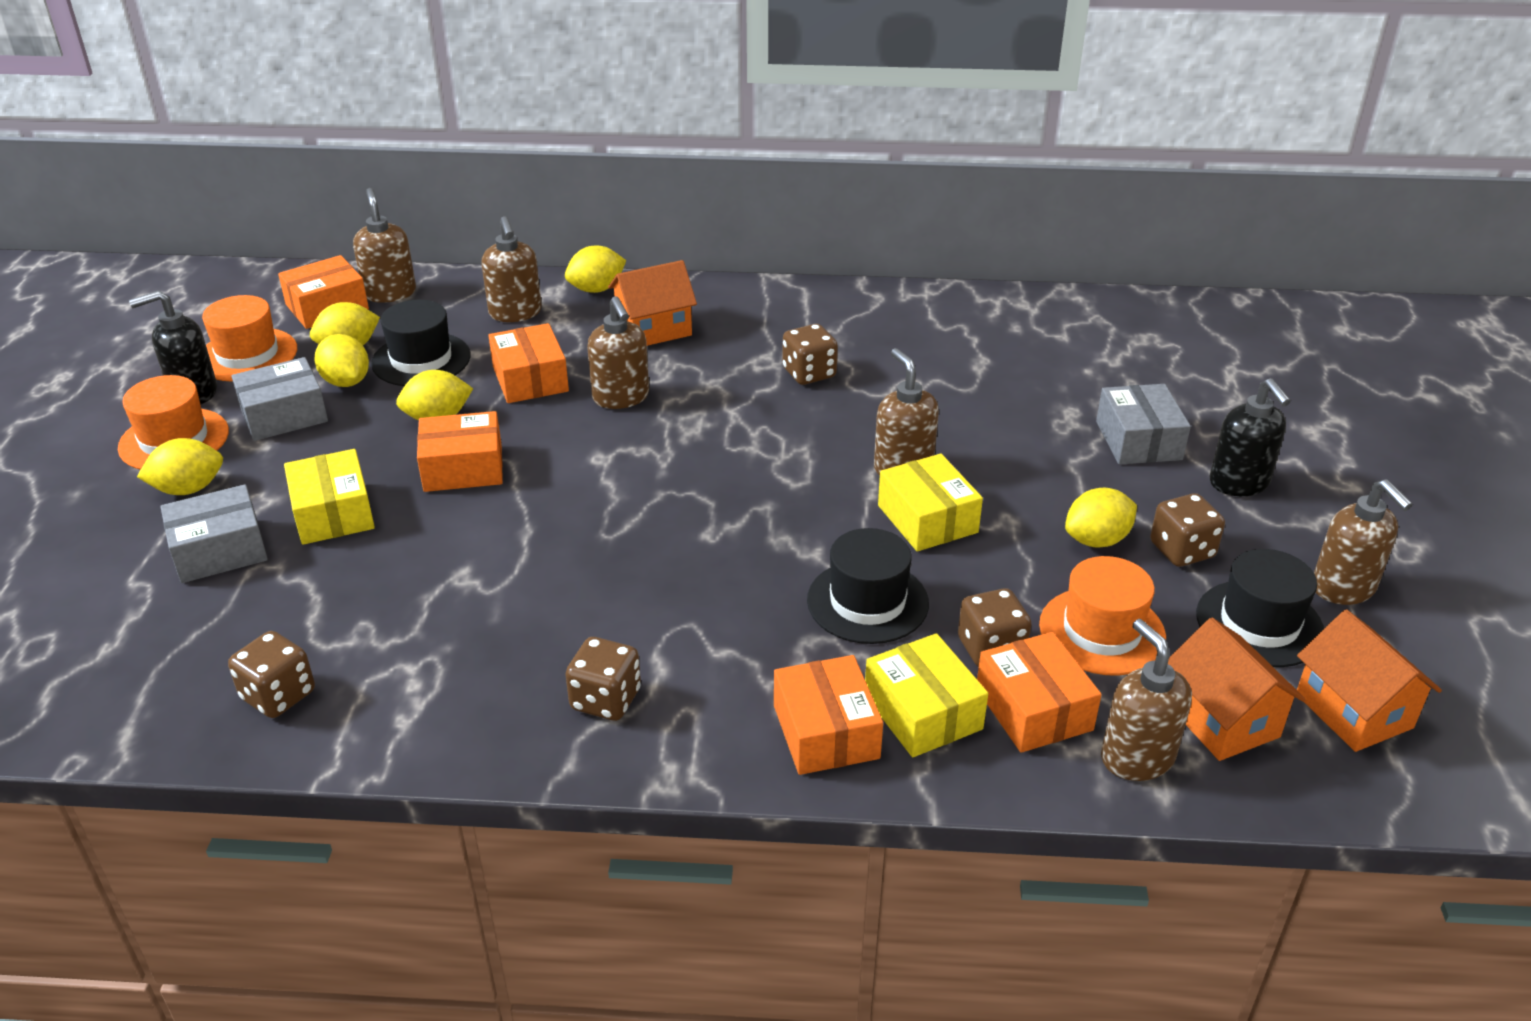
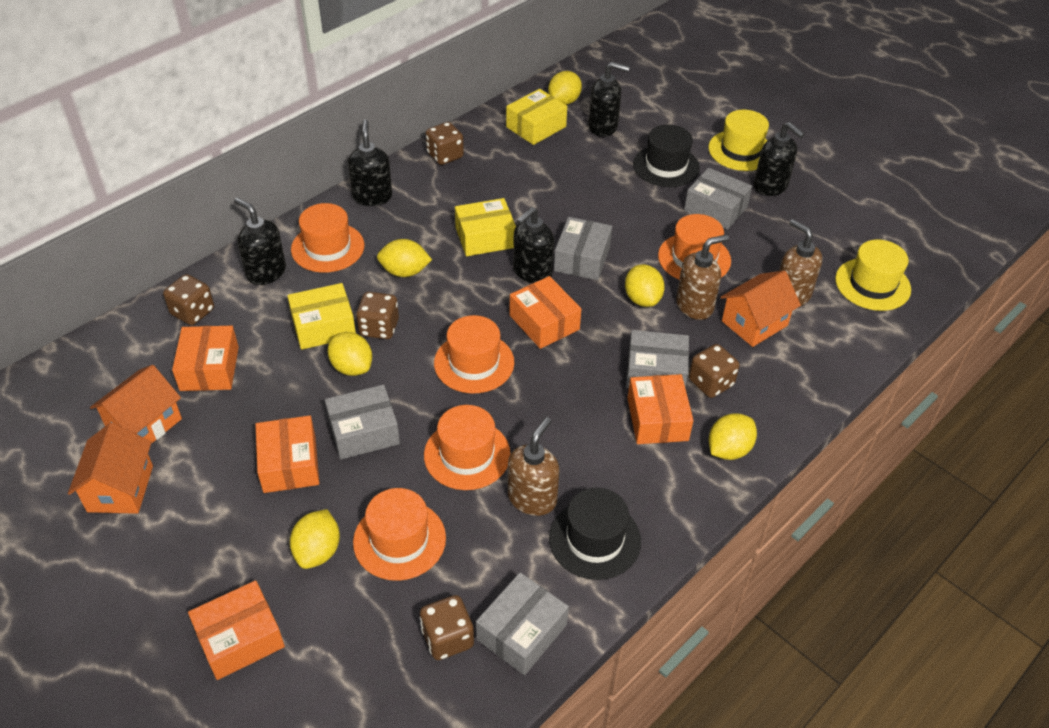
black hat: 3 -> 2
black soap dispenser: 2 -> 5
brown soap dispenser: 6 -> 3
grey box: 3 -> 5
orange hat: 3 -> 5
yellow hat: 0 -> 2

